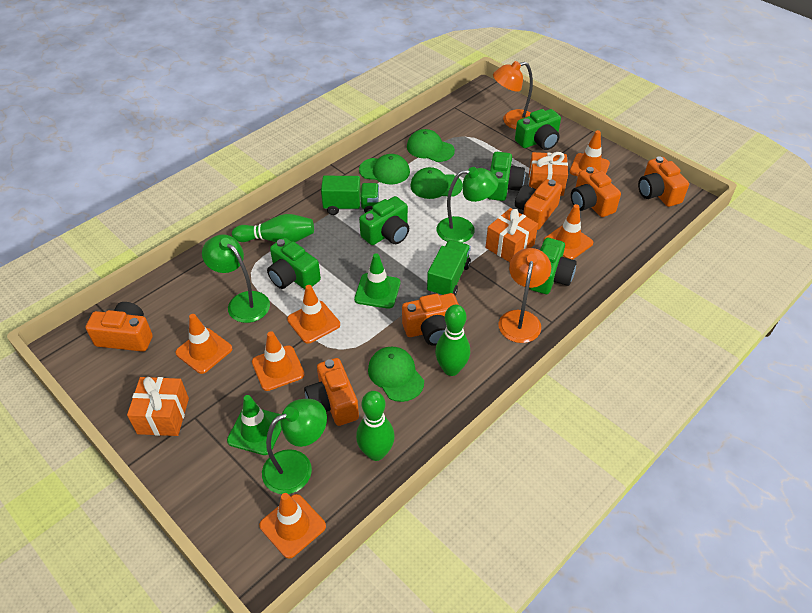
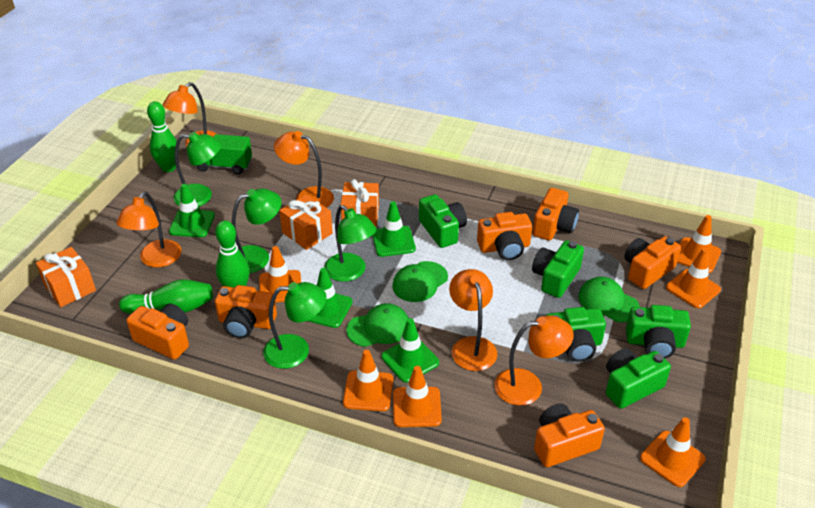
green cap: 4 -> 3
green lamp: 3 -> 4
green traffic cone: 2 -> 4
green truck: 2 -> 1
orange lamp: 2 -> 5

